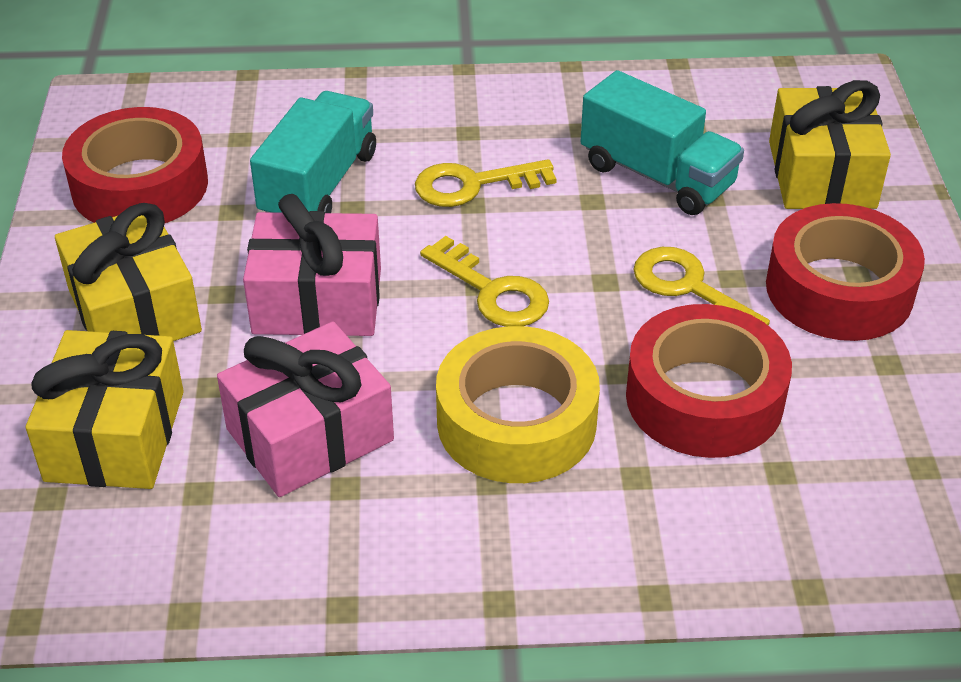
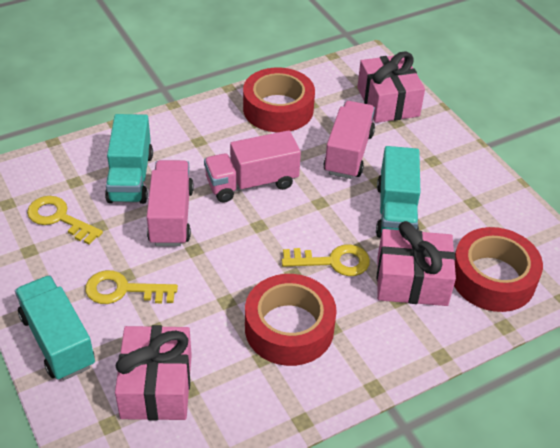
pink gift: 2 -> 3
pink truck: 0 -> 3
turquoise truck: 2 -> 3
yellow gift: 3 -> 0
yellow tape: 1 -> 0

